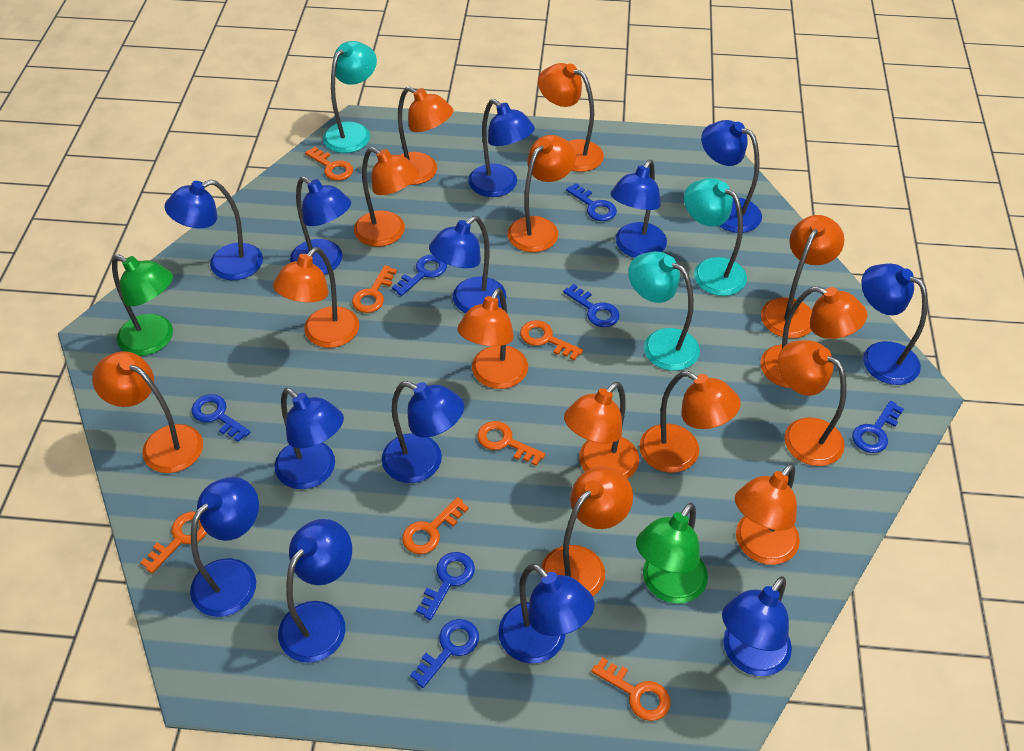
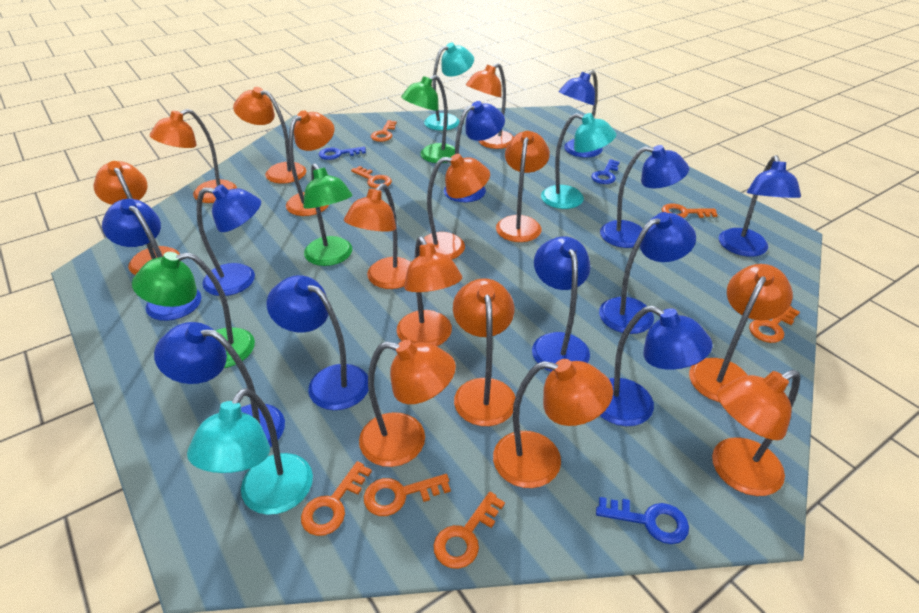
blue key: 7 -> 3
blue lamp: 13 -> 11
green lamp: 2 -> 3

